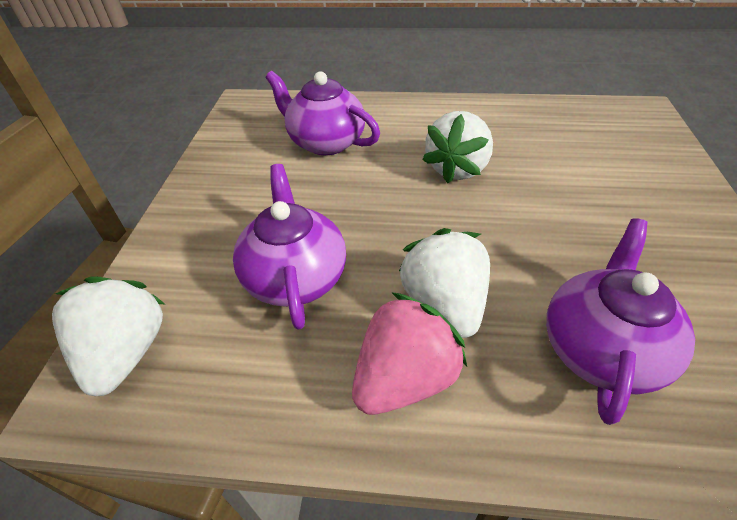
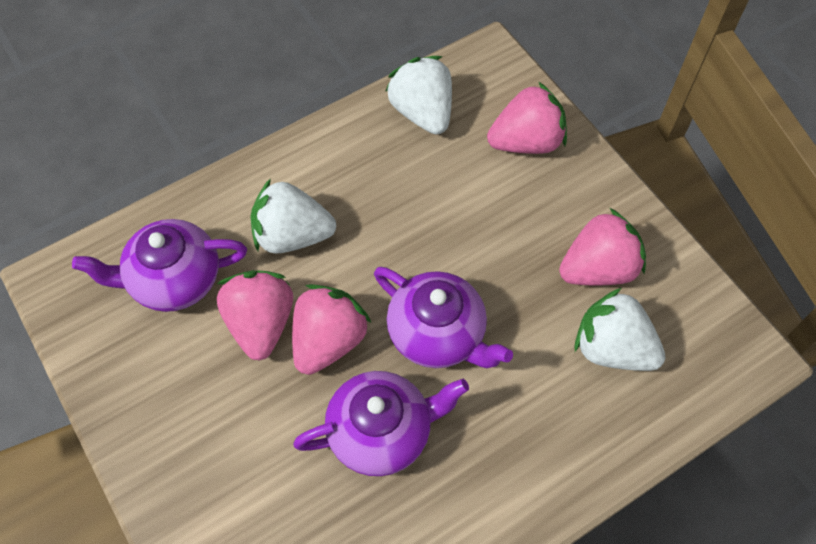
pink strawberry: 1 -> 4

